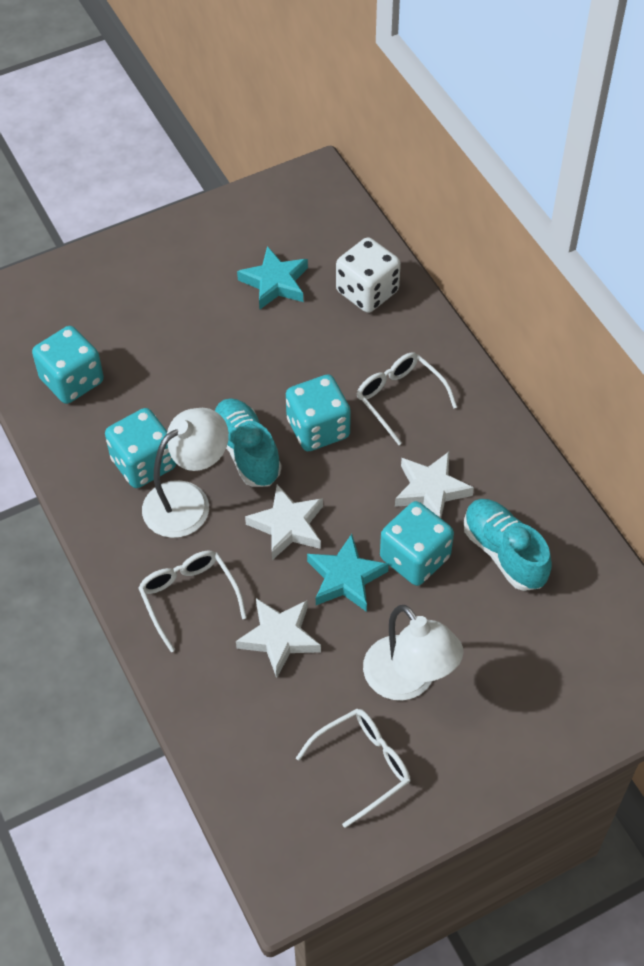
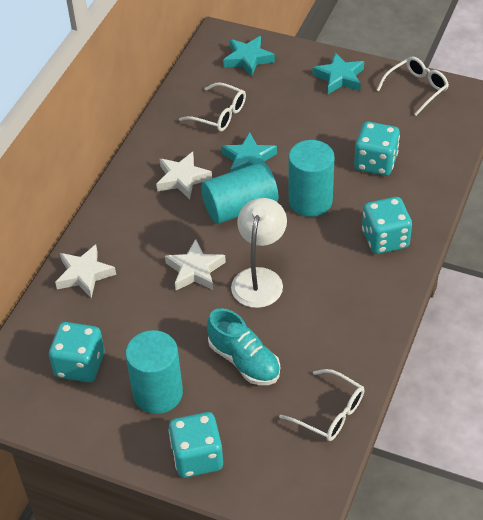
turquoise cylinder: 0 -> 3
turquoise shoe: 2 -> 1
turquoise star: 2 -> 3
white dice: 1 -> 0
white lamp: 2 -> 1

